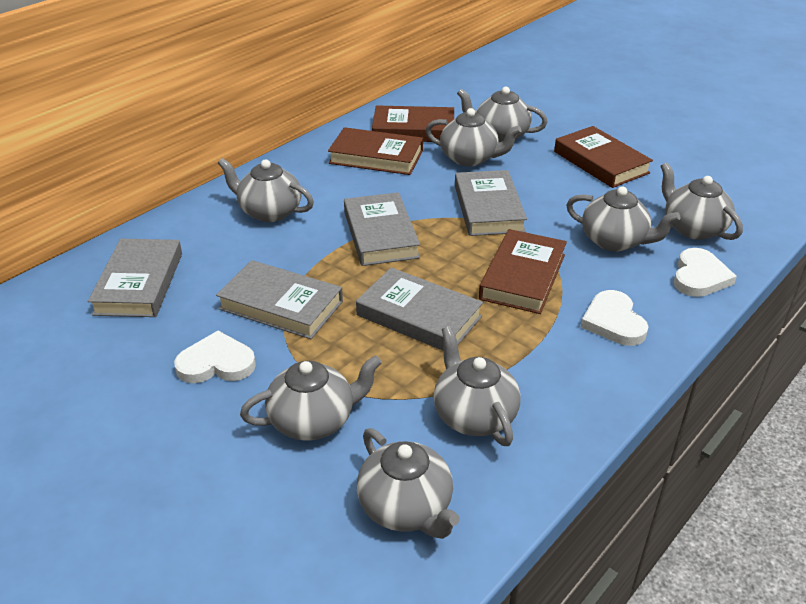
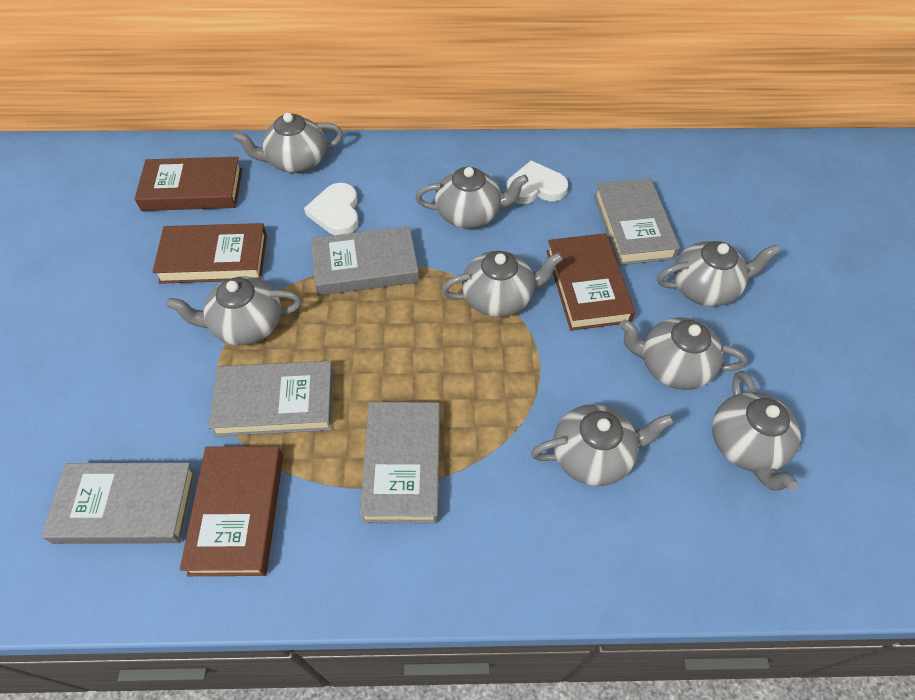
white heart: 3 -> 2

